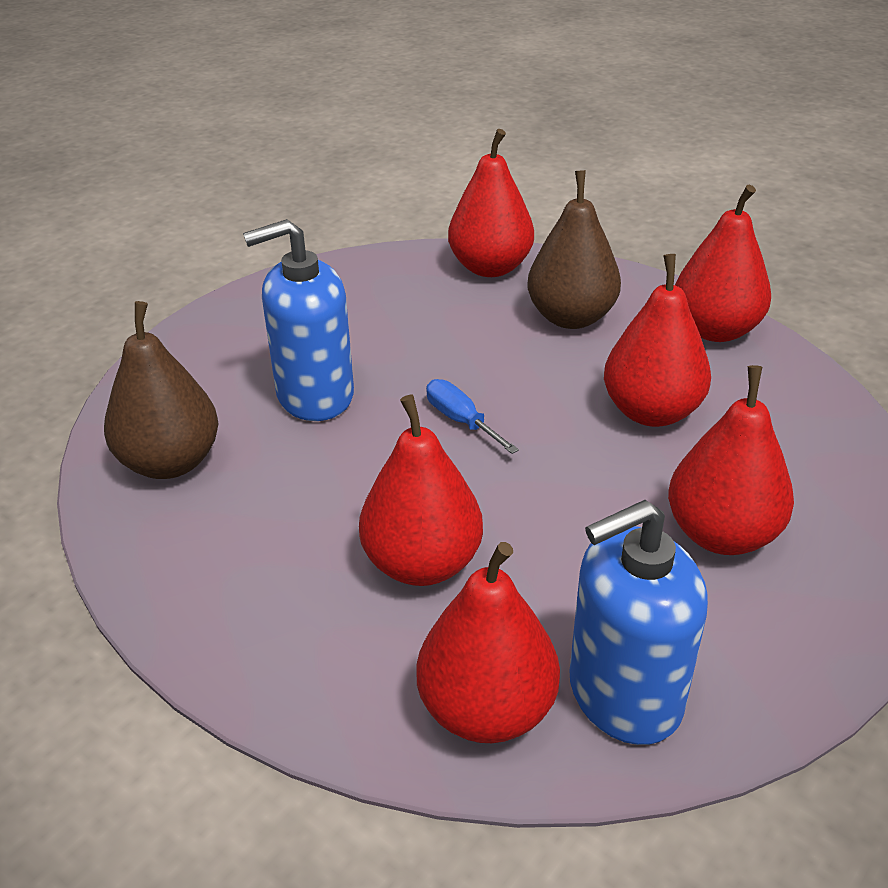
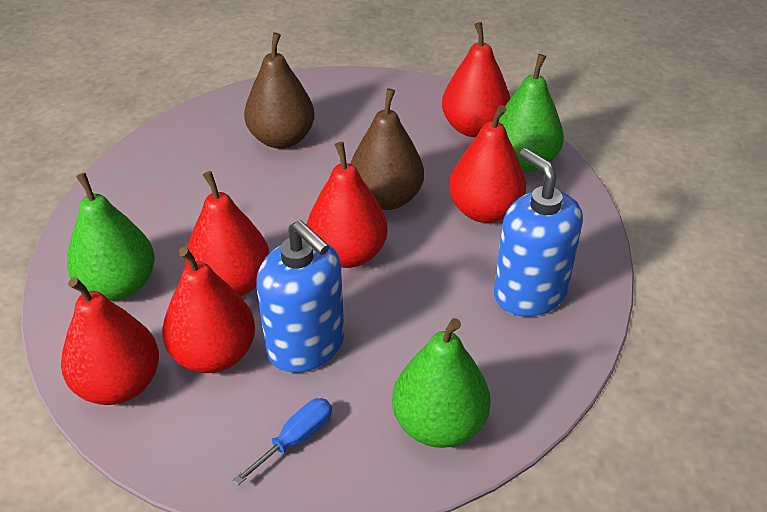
green pear: 0 -> 3

